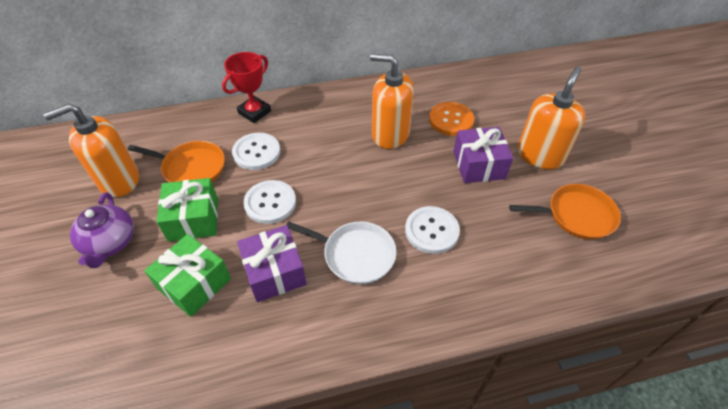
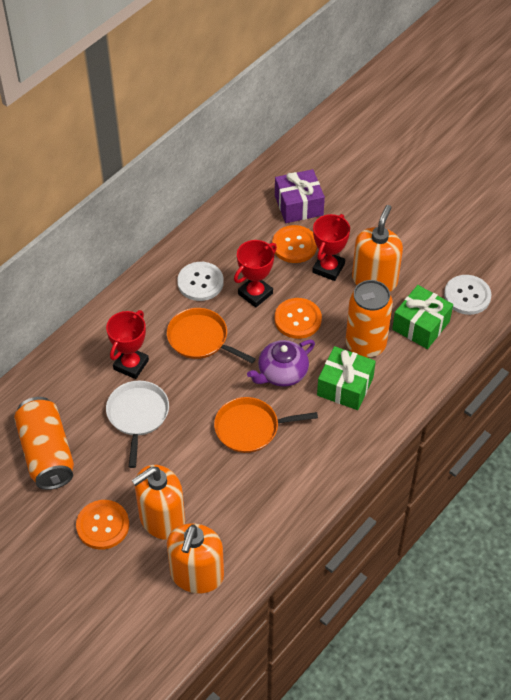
orange button: 1 -> 3
orange can: 0 -> 2
purple gift: 2 -> 1
red trophy: 1 -> 3
white button: 3 -> 2

